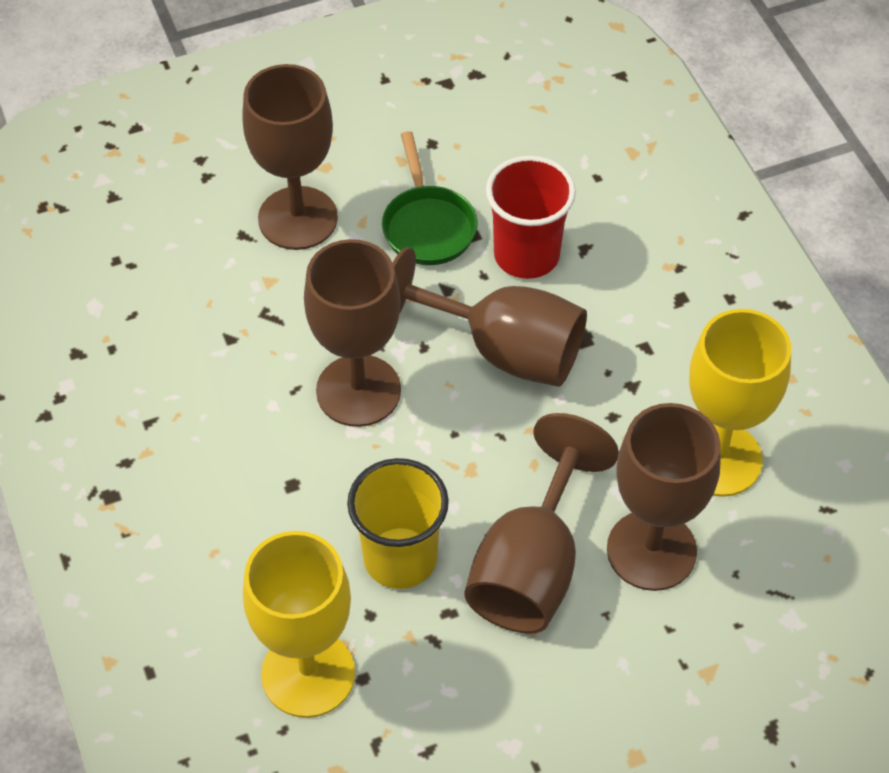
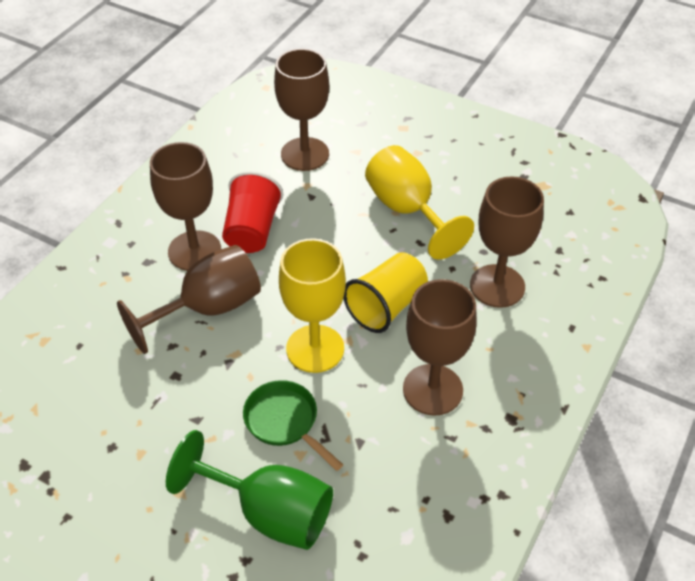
green goblet: 0 -> 1

